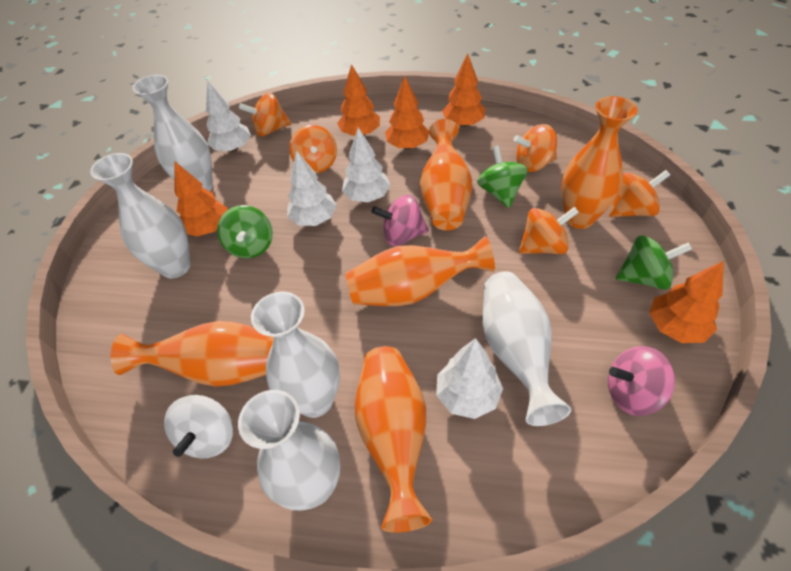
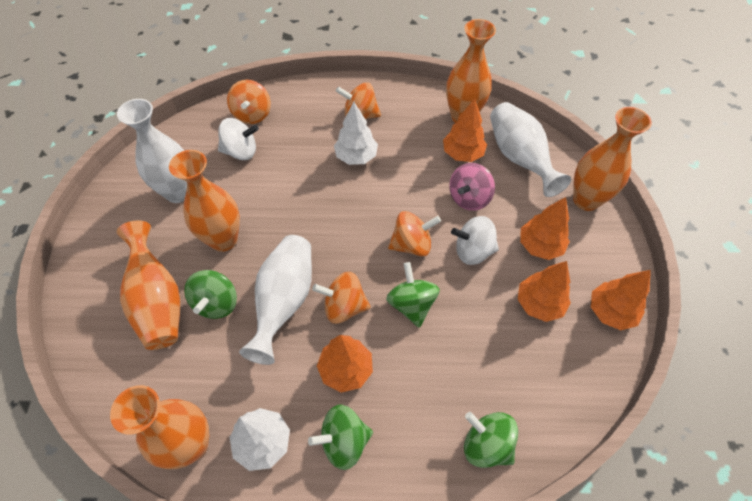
green spinning top: 3 -> 4
orange spinning top: 5 -> 4
pink spinning top: 2 -> 1
white spinning top: 1 -> 2
white tree: 4 -> 2
white vase: 5 -> 3

